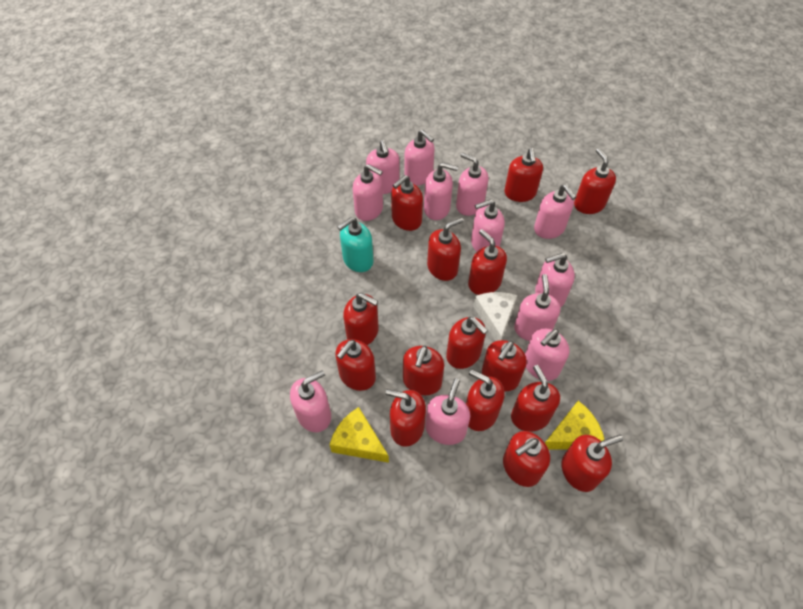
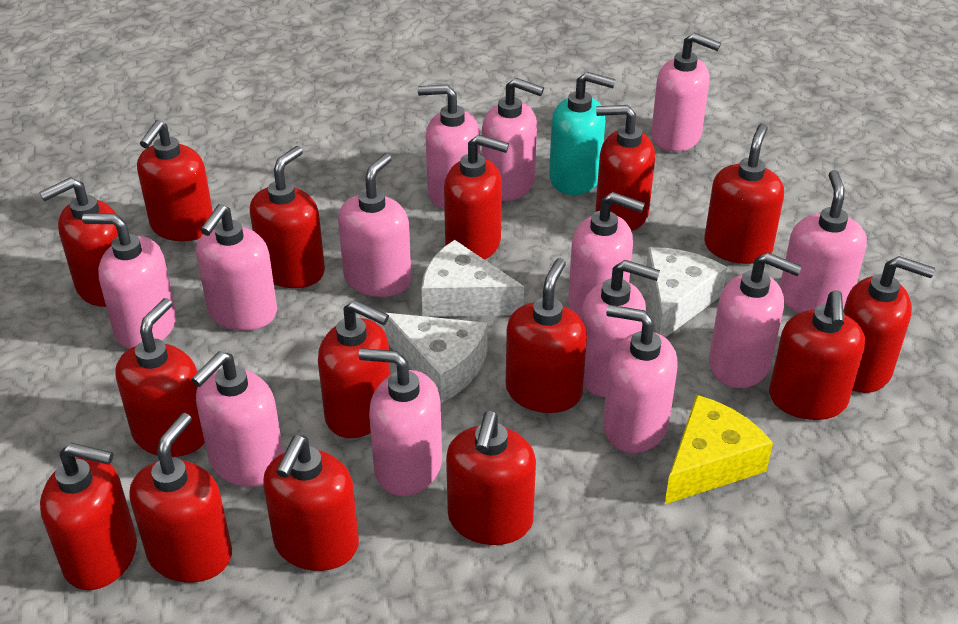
pink soap dispenser: 12 -> 13
white cheese: 1 -> 3
yellow cheese: 2 -> 1

